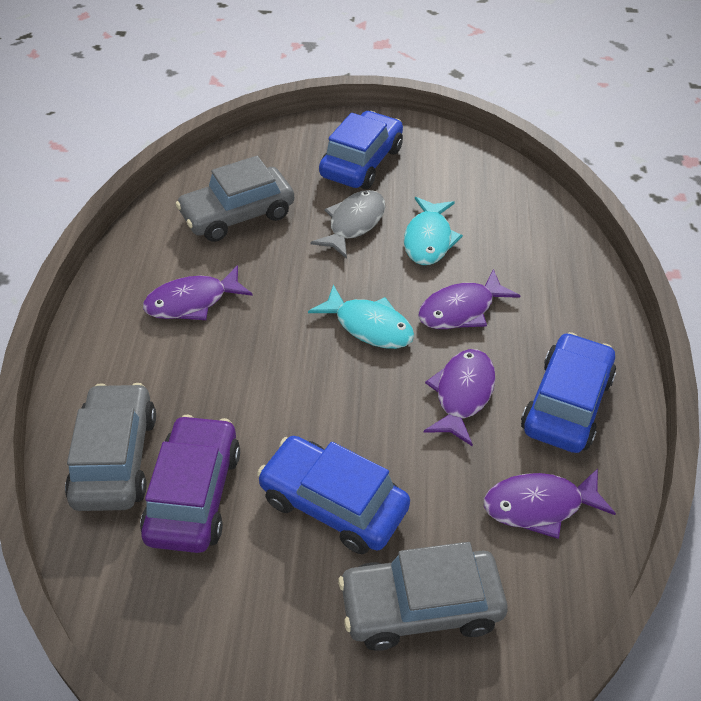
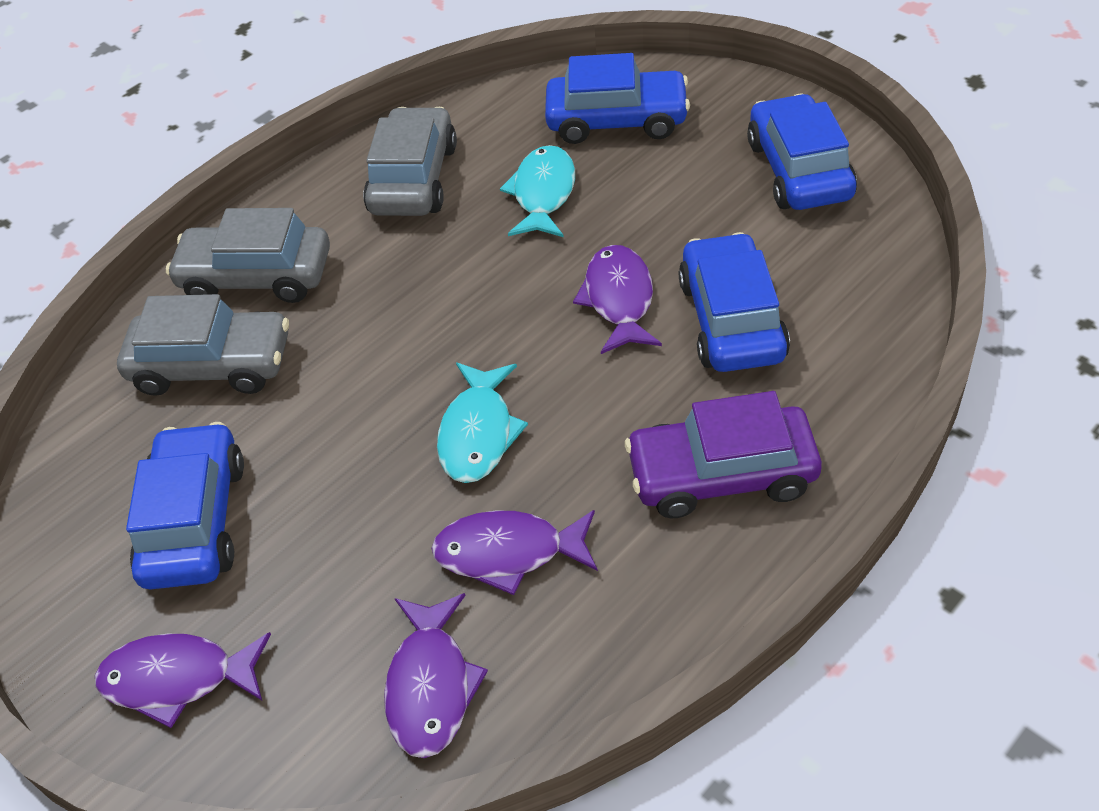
blue car: 3 -> 4
grey fish: 1 -> 0

